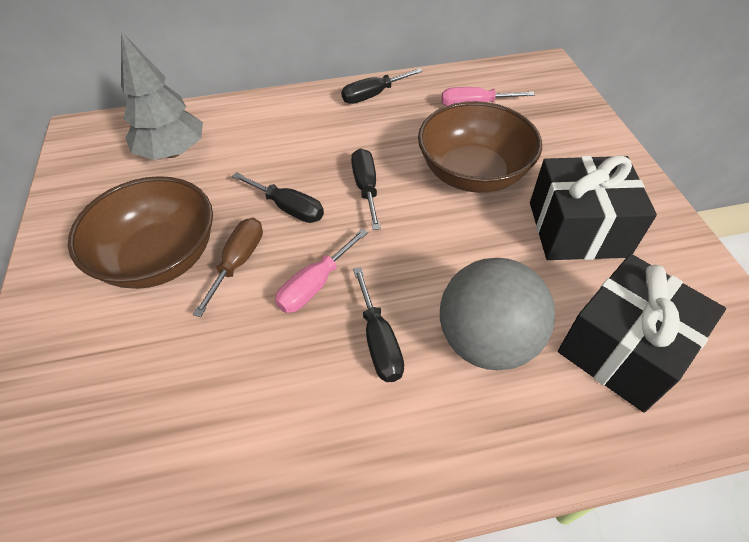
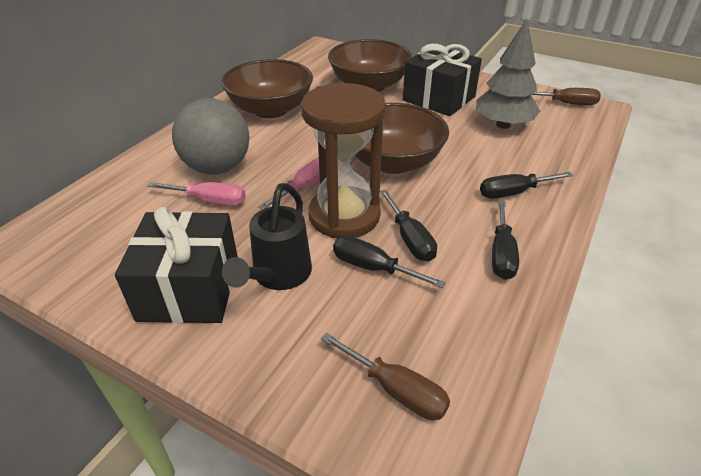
black watering can: 0 -> 1
brown bowl: 2 -> 3
brown hourglass: 0 -> 1
brown screwdriver: 1 -> 2

